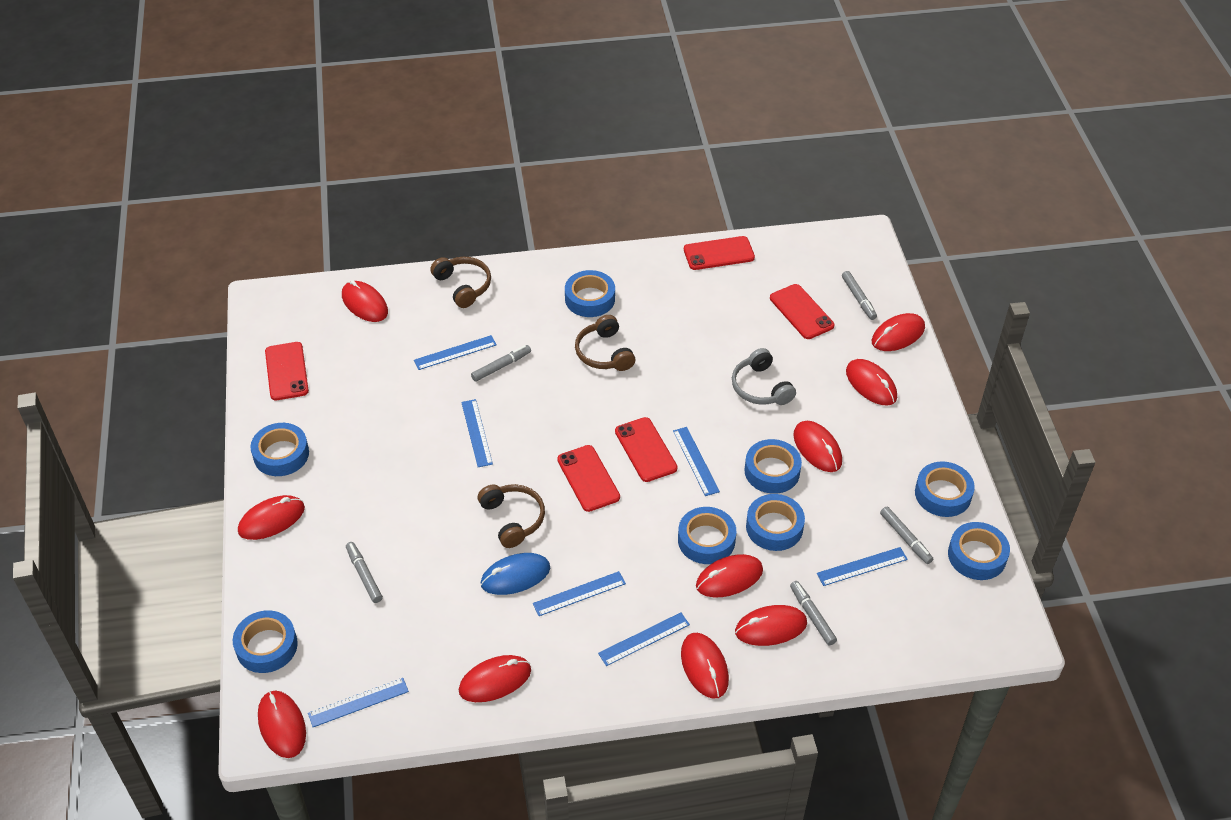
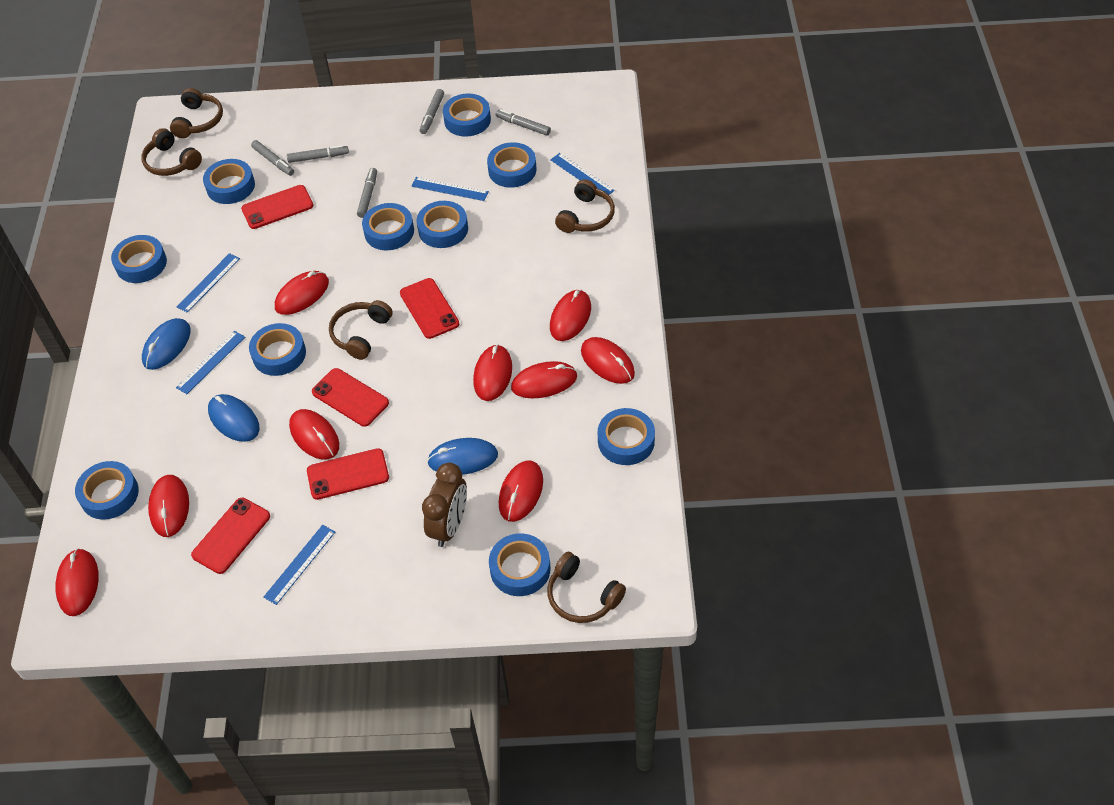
blue mouse: 1 -> 3
blue ruler: 7 -> 5
blue tape: 8 -> 10
brown clock: 0 -> 1
brown headphones: 3 -> 5
grey headphones: 1 -> 0
red mouse: 10 -> 9

